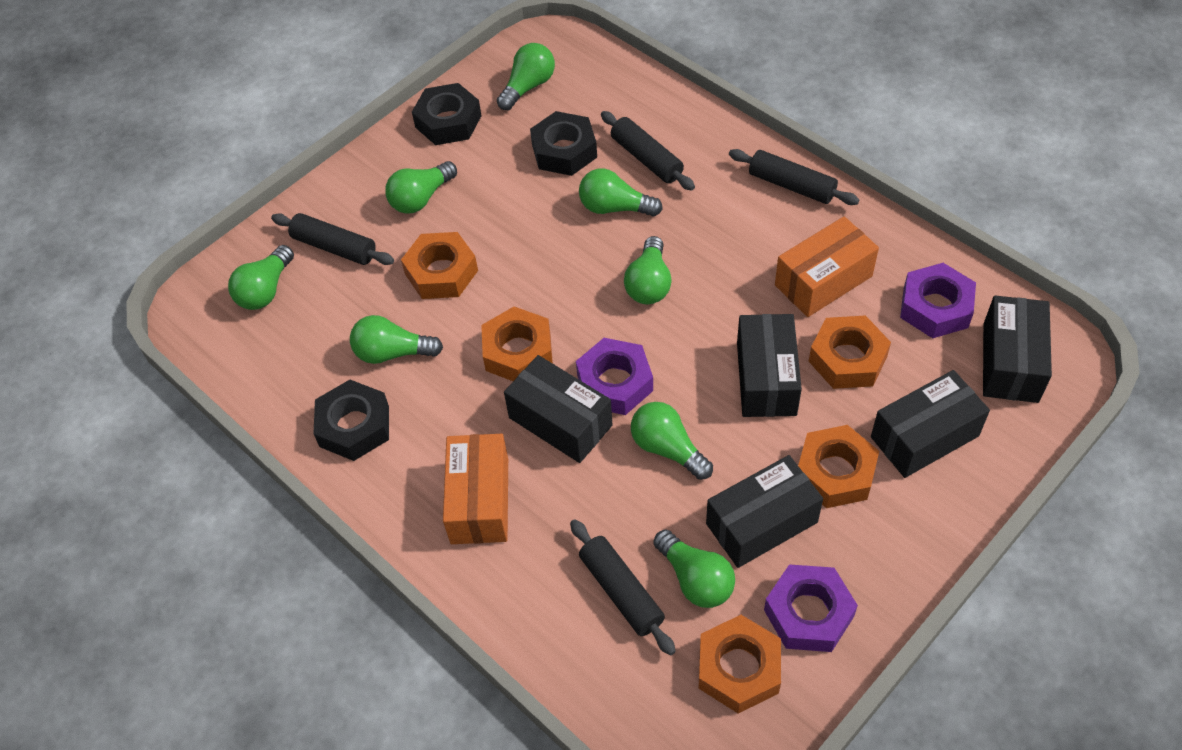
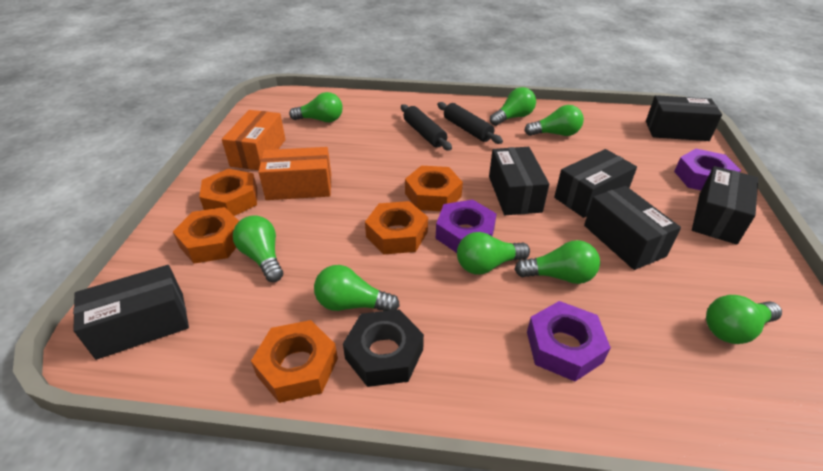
black box: 5 -> 6
black nut: 3 -> 1
black rolling pin: 4 -> 2

